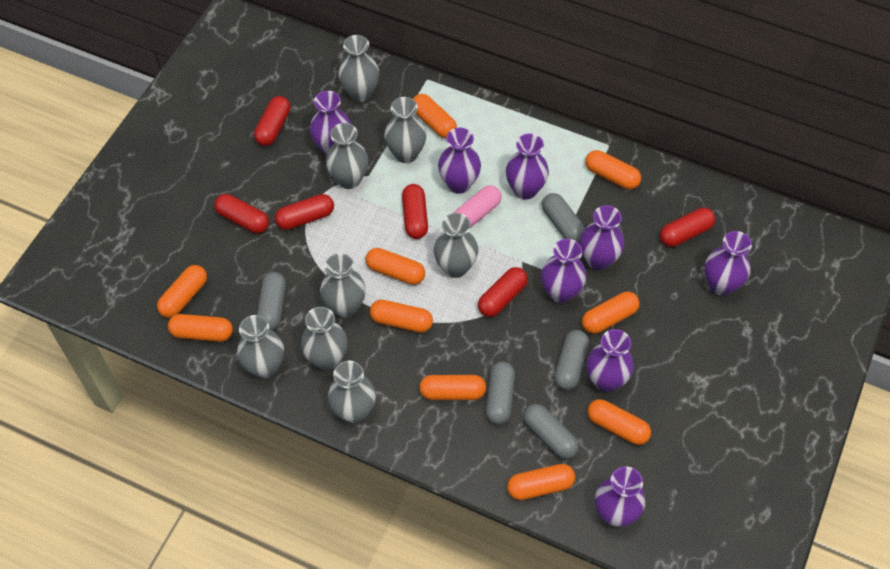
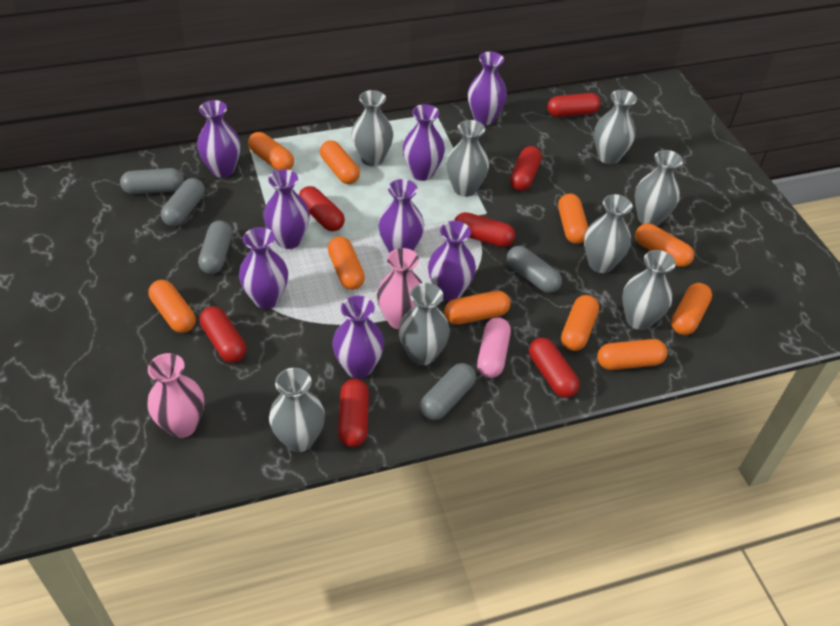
pink vase: 0 -> 2
red capsule: 6 -> 7

